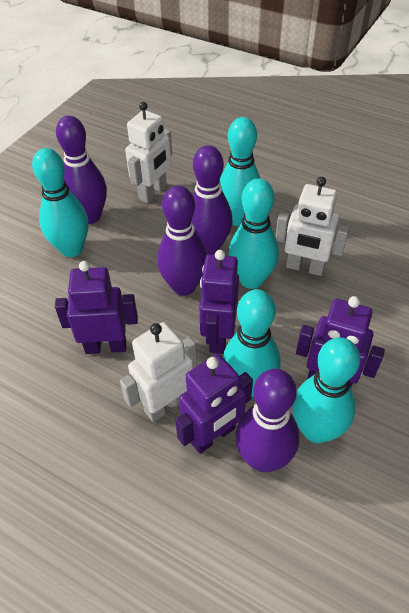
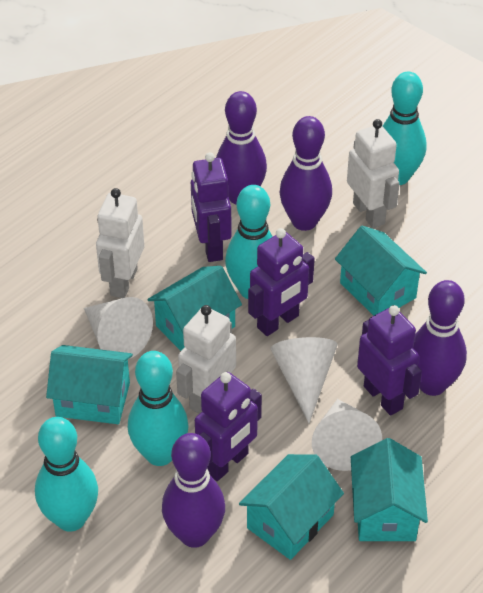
turquoise bowling pin: 5 -> 4
turquoise house: 0 -> 5
white cone: 0 -> 3

